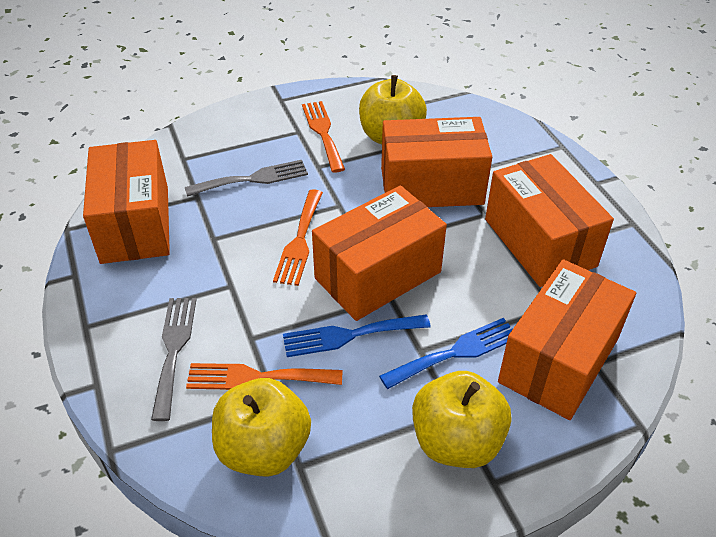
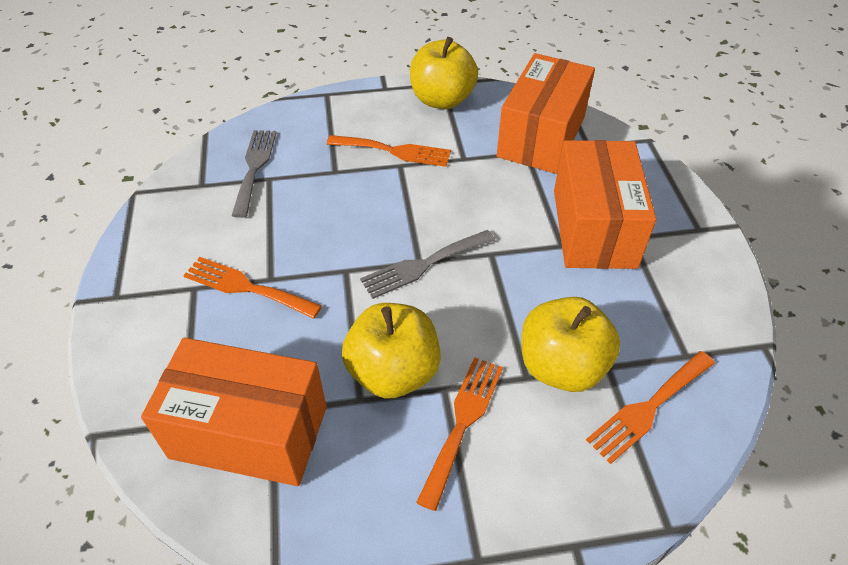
blue fork: 2 -> 0
orange box: 5 -> 3
orange fork: 3 -> 4

